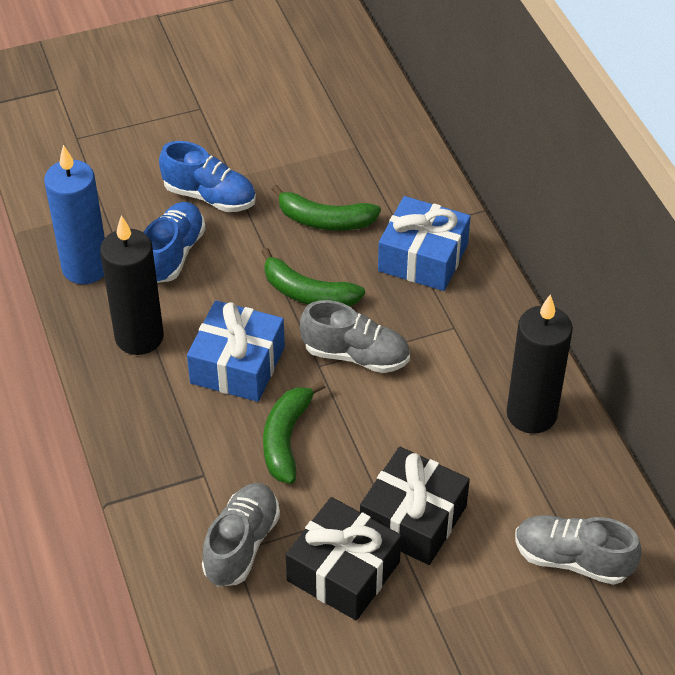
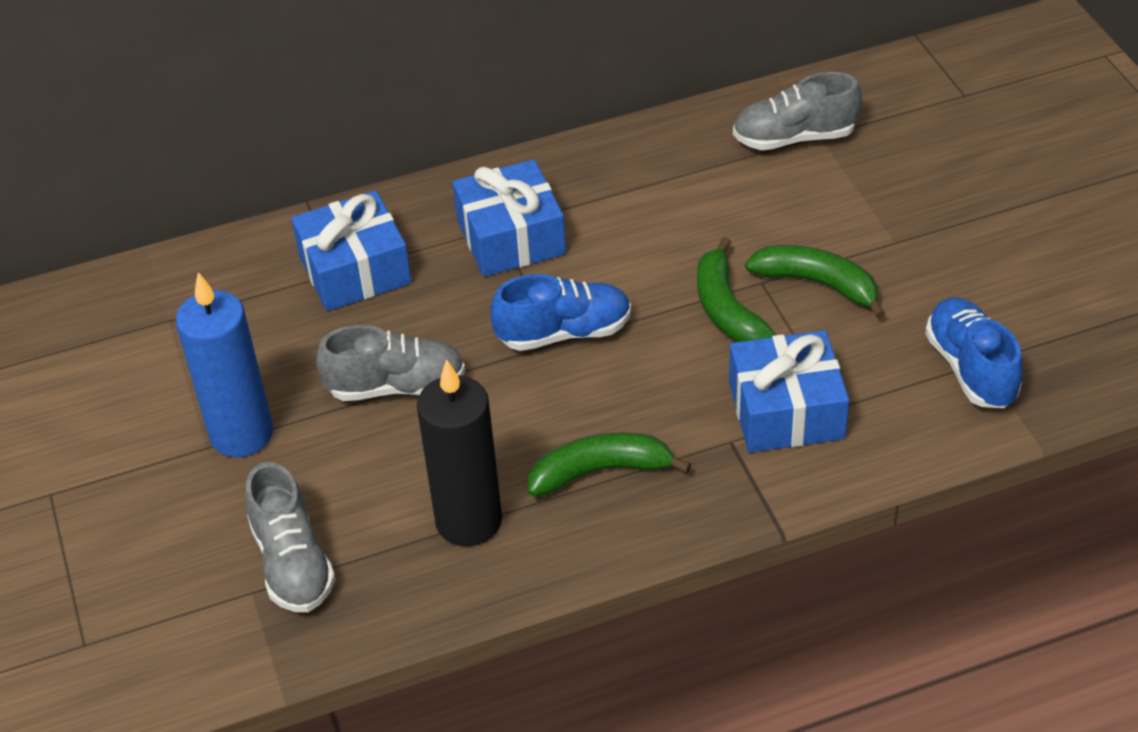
black candle: 2 -> 1
black gift: 2 -> 0
blue gift: 2 -> 3

